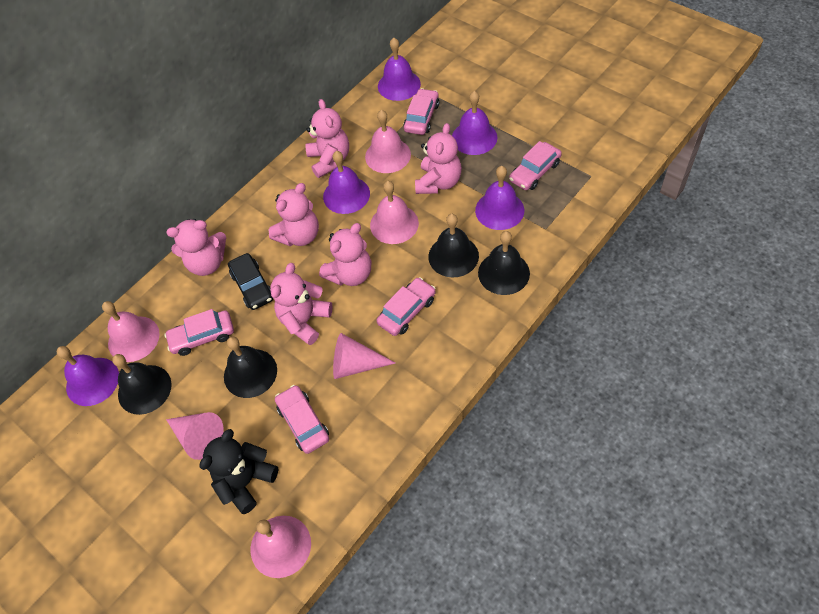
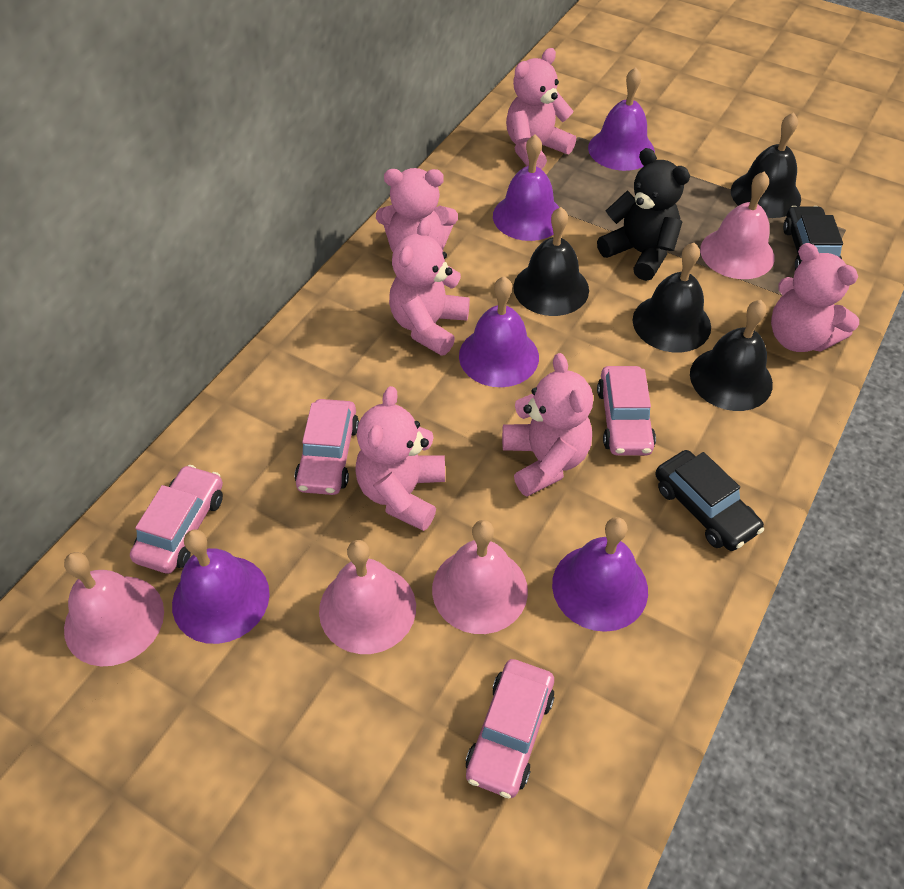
black car: 1 -> 2
pink car: 5 -> 4
pink cone: 2 -> 0

